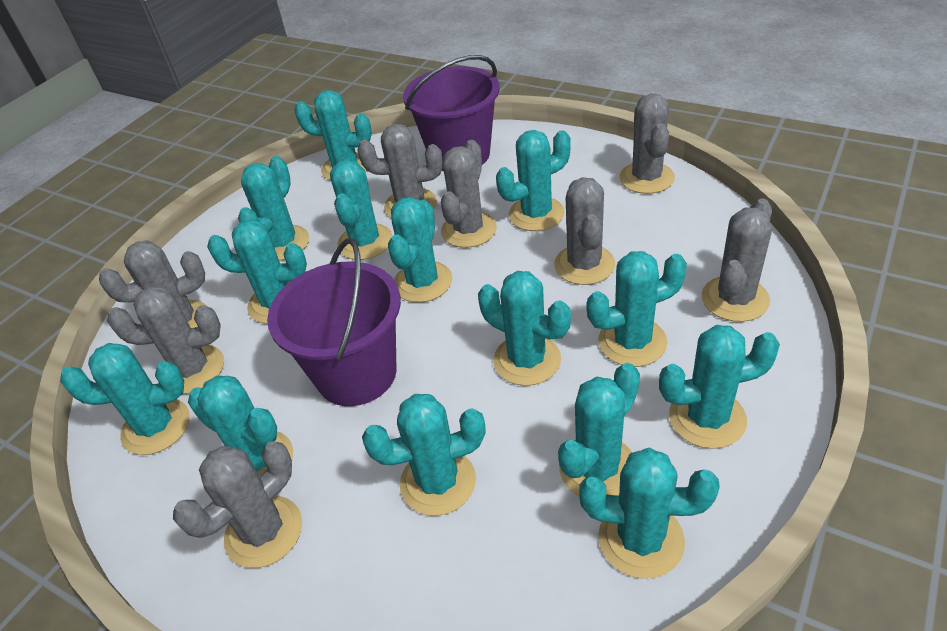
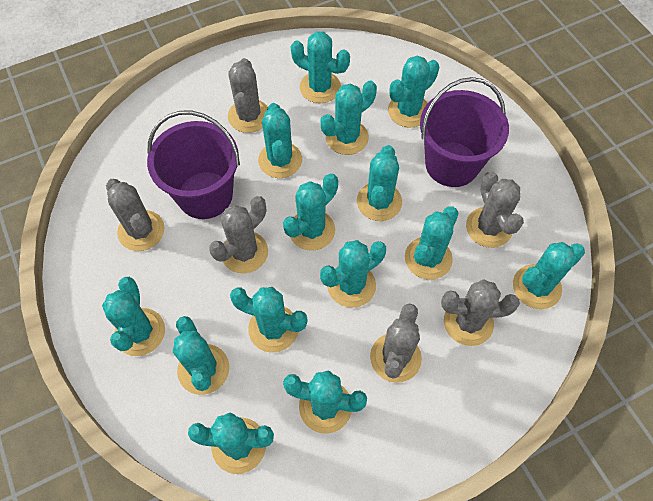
grey cactus: 8 -> 6

